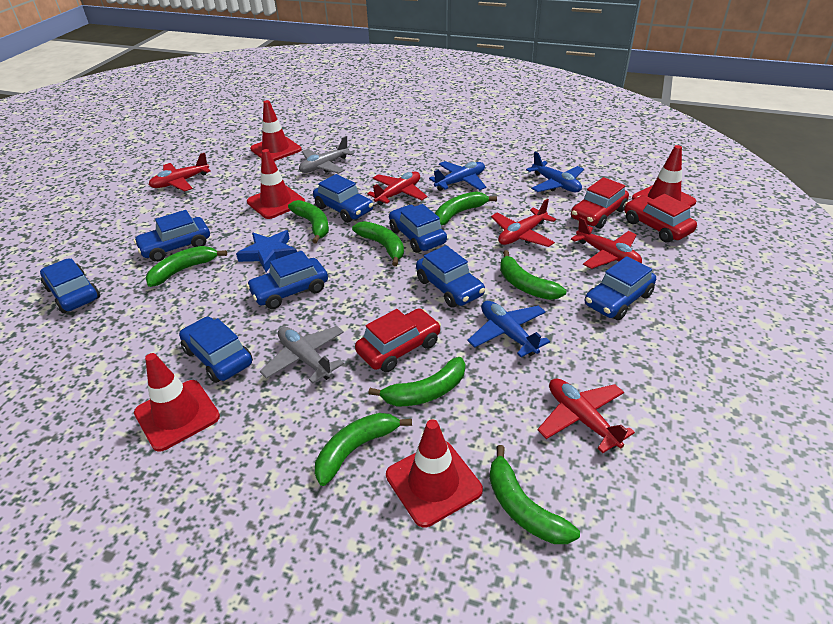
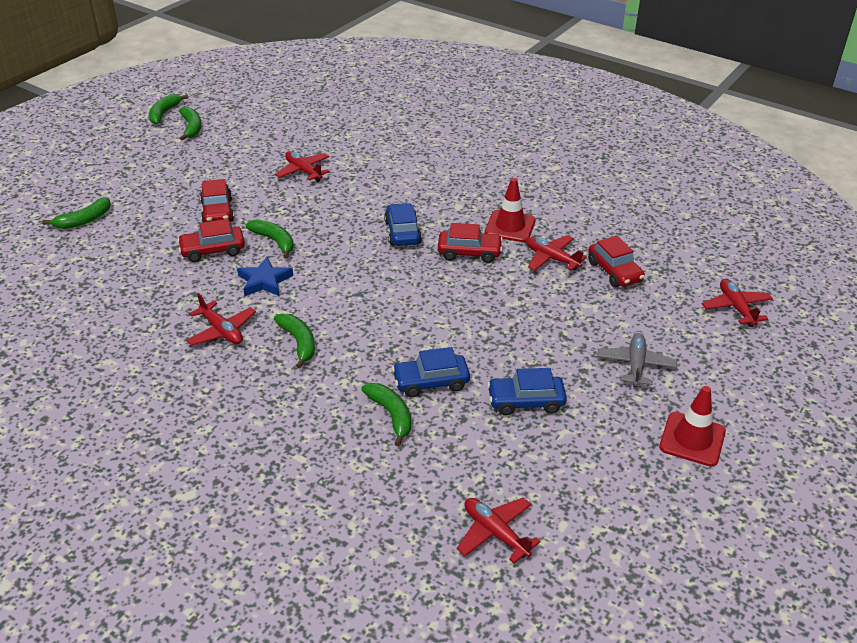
blue car: 8 -> 3
blue plane: 3 -> 0
green banana: 8 -> 6
grey plane: 2 -> 1
red car: 3 -> 4
red traffic cone: 5 -> 2

